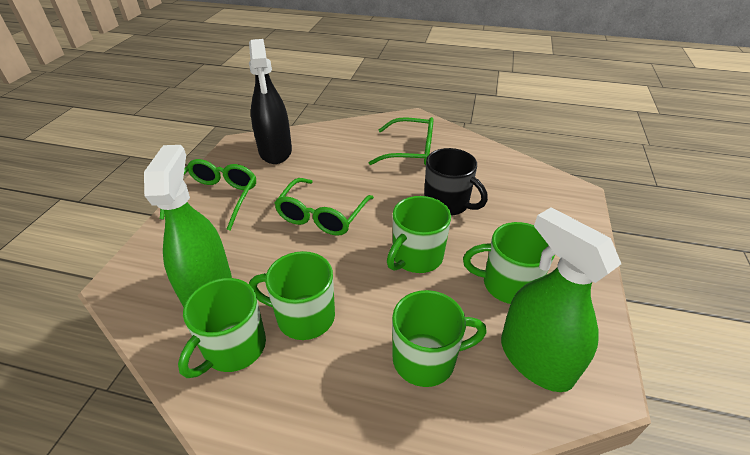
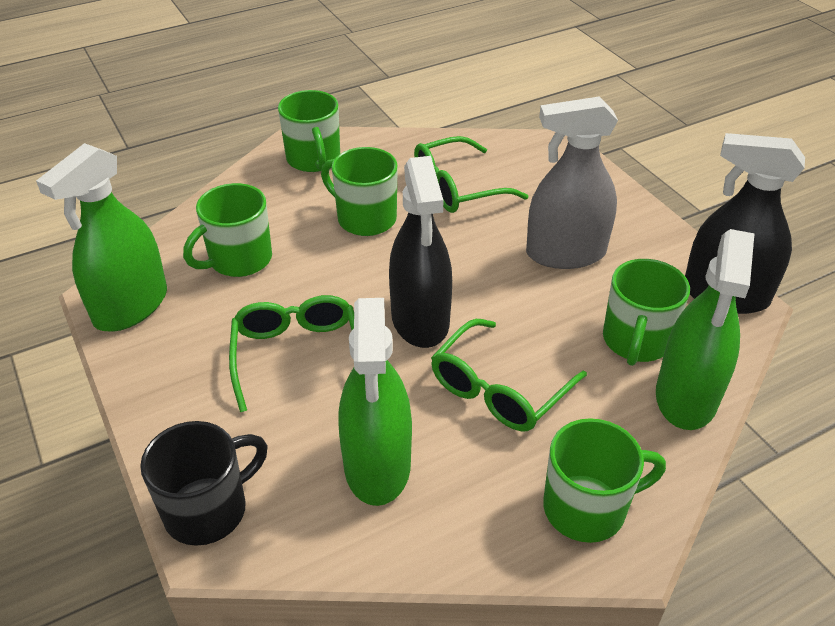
black spray bottle: 1 -> 2
green spray bottle: 2 -> 3
grey spray bottle: 0 -> 1

